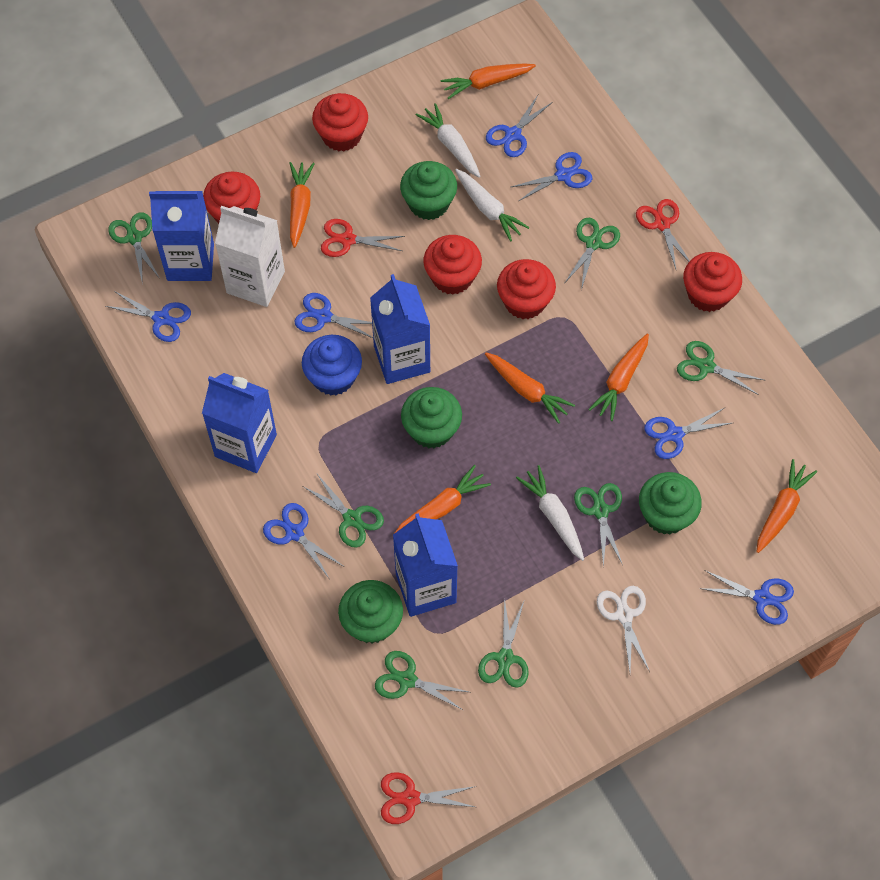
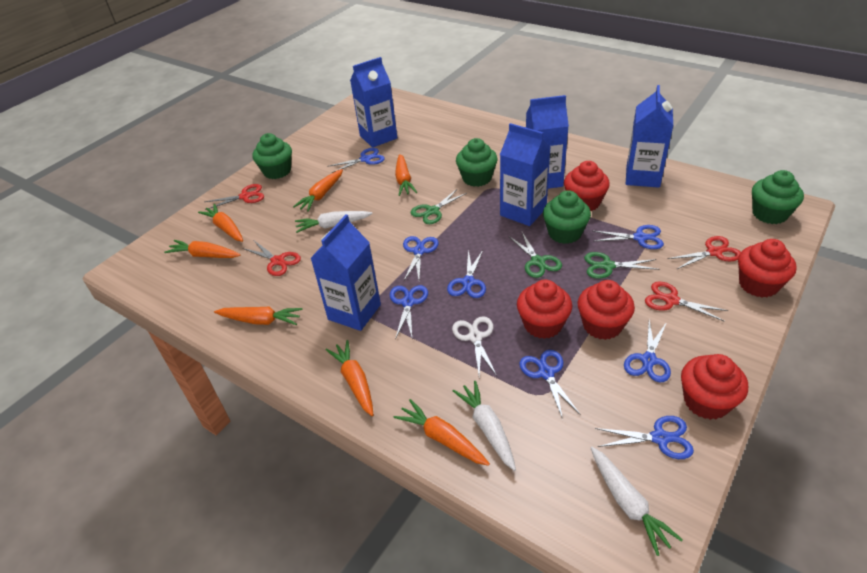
blue carton: 4 -> 5
blue cupcake: 1 -> 0
blue scissors: 7 -> 8
green scissors: 7 -> 3
orange carrot: 6 -> 7
red scissors: 3 -> 4
white carton: 1 -> 0

